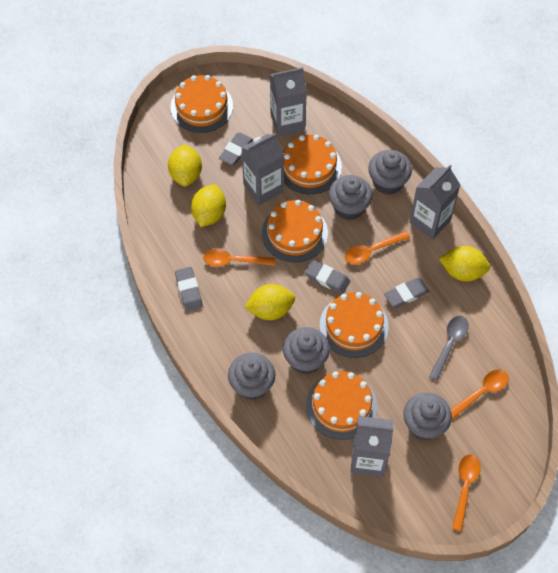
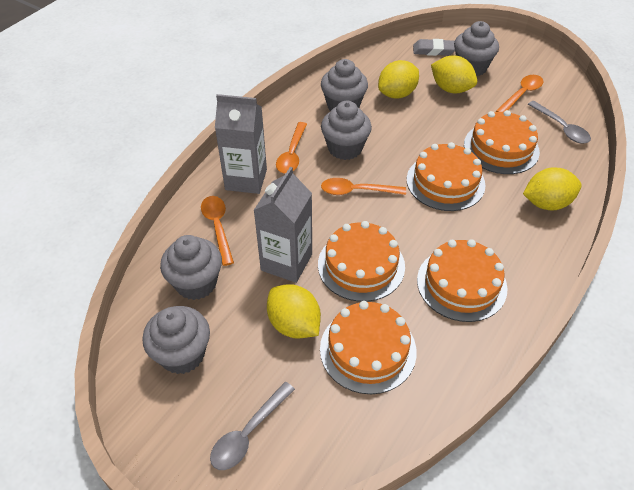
grey carton: 4 -> 2
grey eraser: 4 -> 1
grey spoon: 1 -> 2

